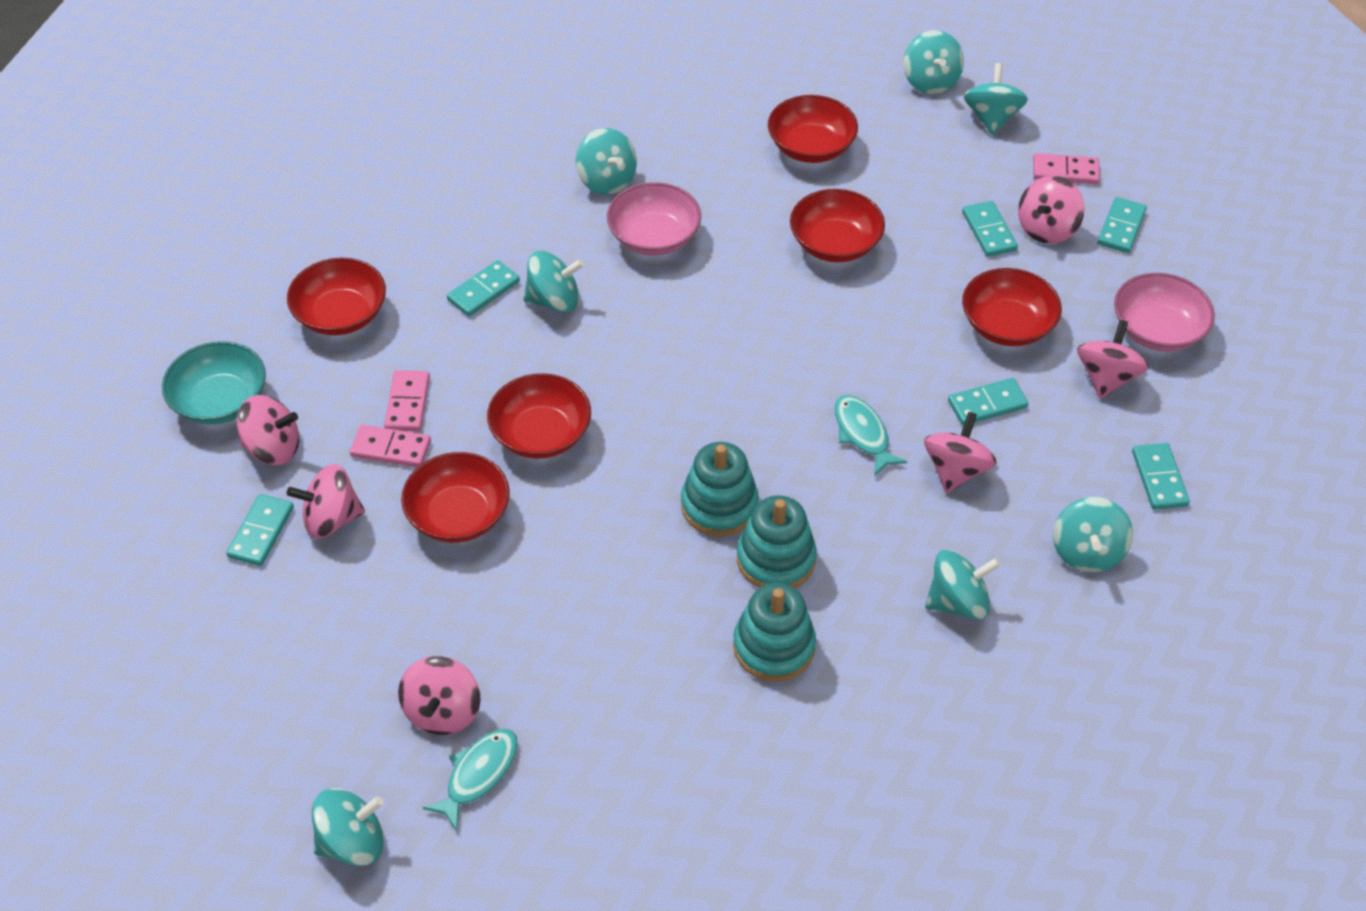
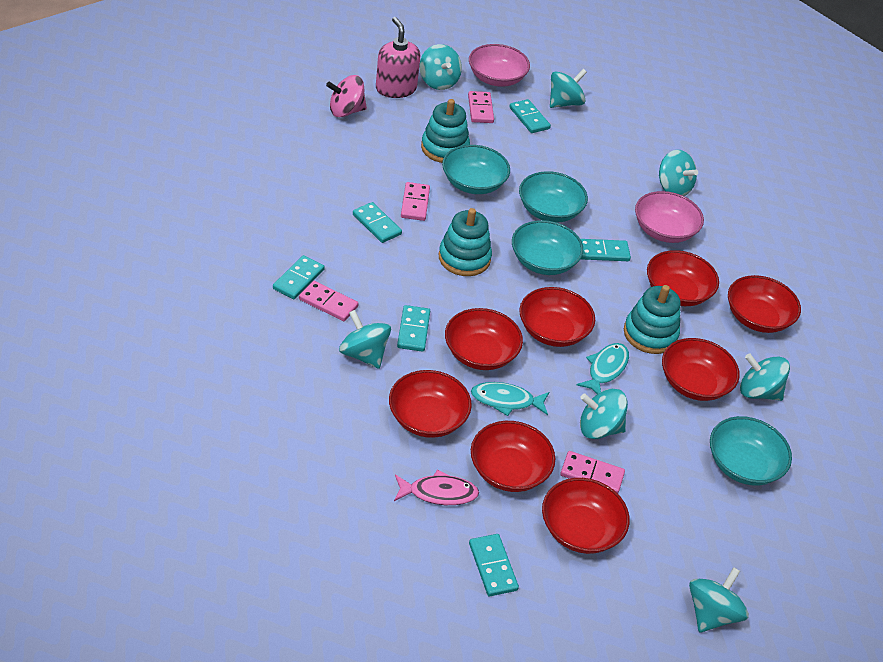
pink domino: 3 -> 4
pink fish: 0 -> 1
pink soap dispenser: 0 -> 1
pink spinning top: 6 -> 1
red bowl: 6 -> 8
turquoise bowl: 1 -> 4

